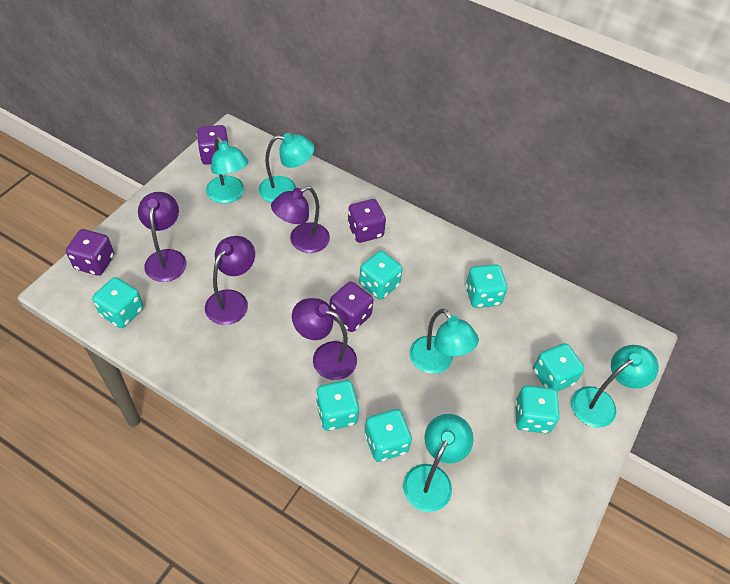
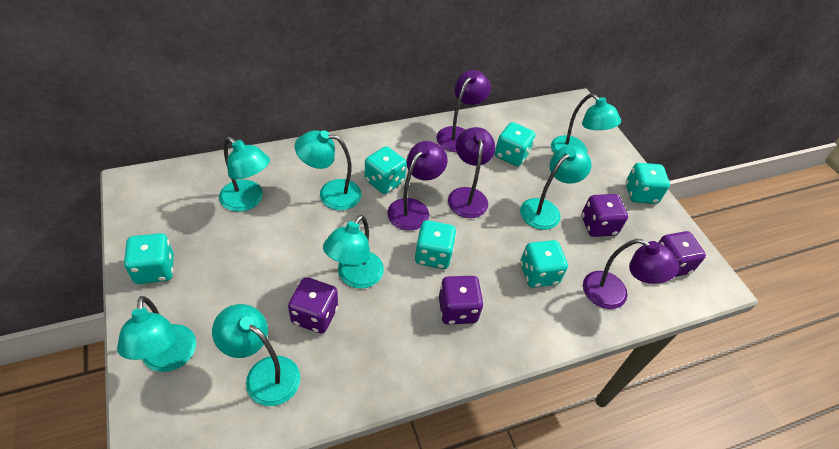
turquoise dice: 7 -> 6
turquoise lamp: 5 -> 7

